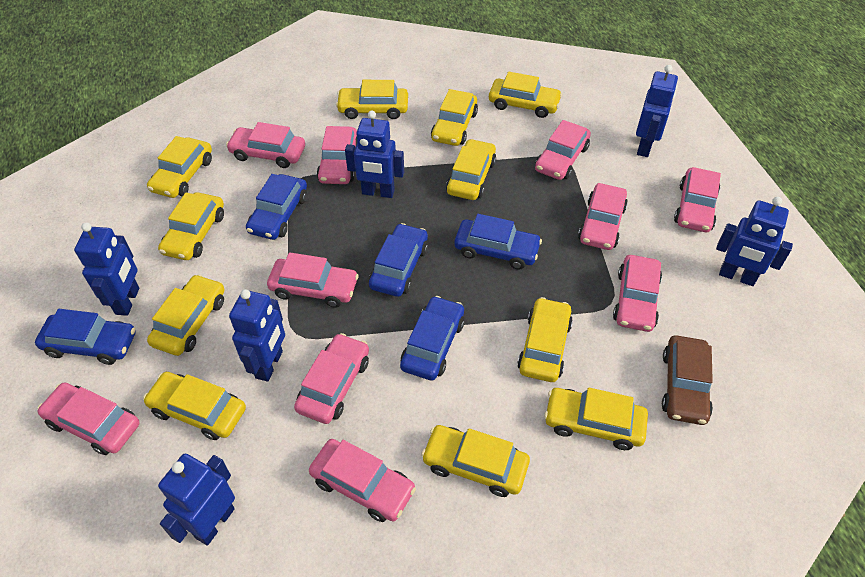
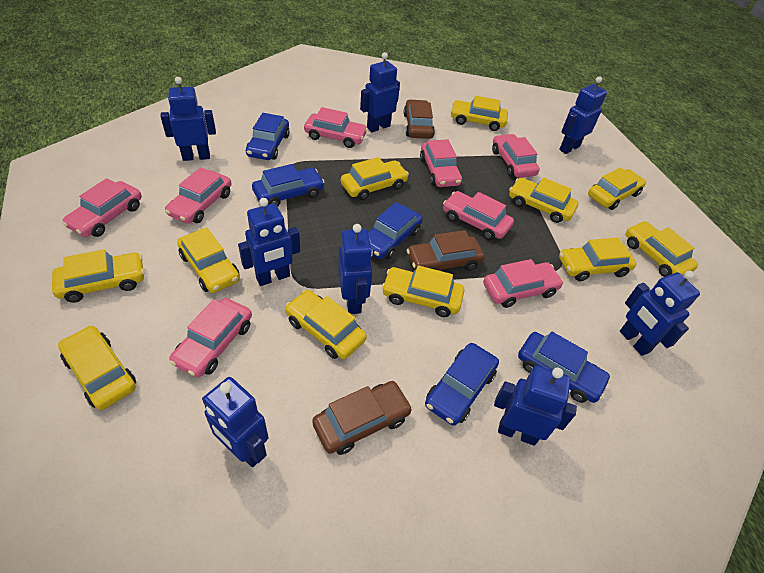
blue robot: 6 -> 8
brown car: 1 -> 3
pink car: 10 -> 8

